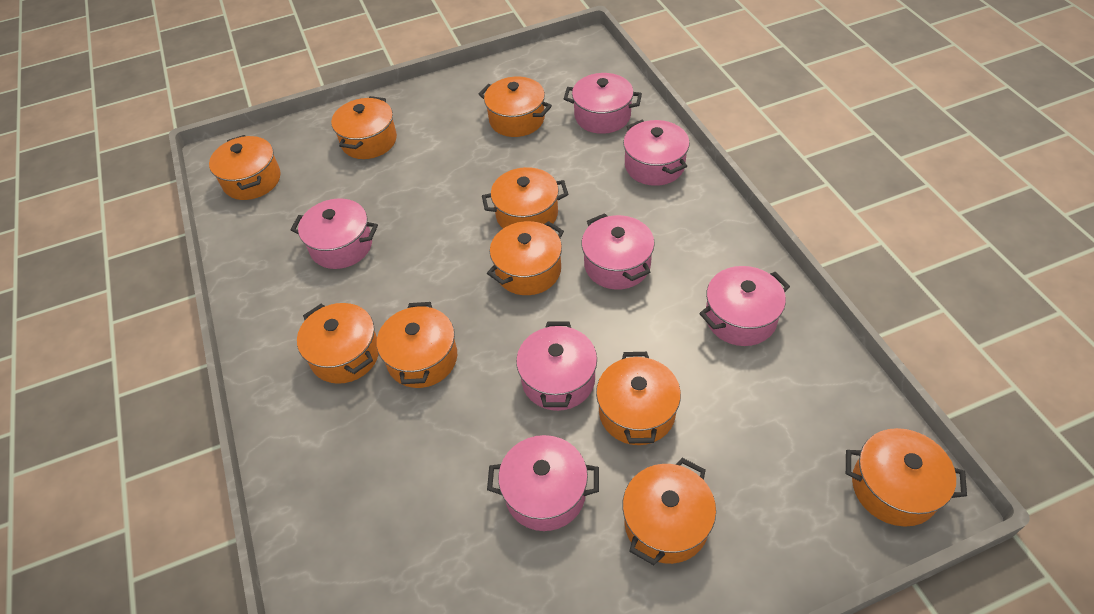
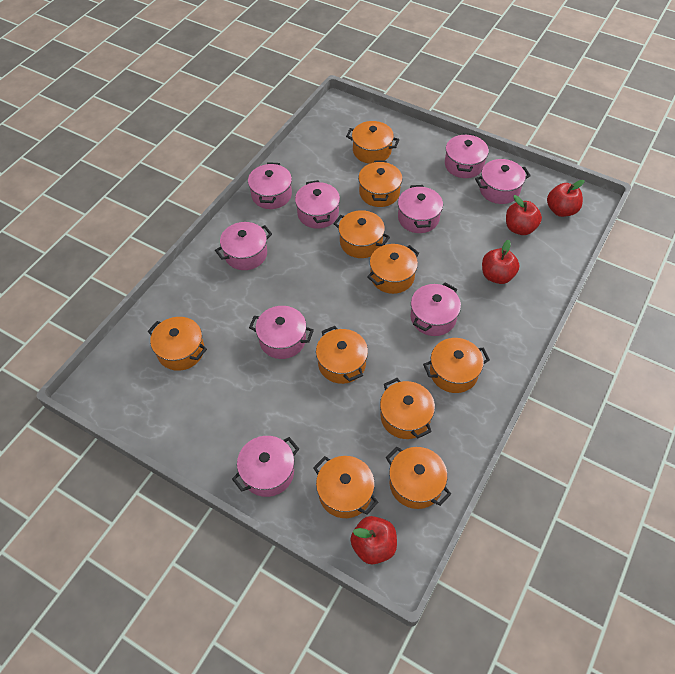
pink pot: 7 -> 9
red apple: 0 -> 4

